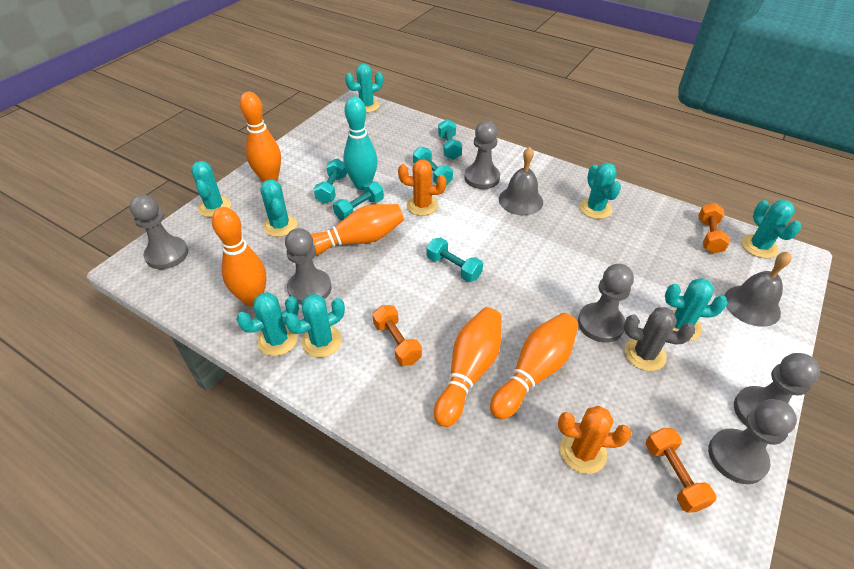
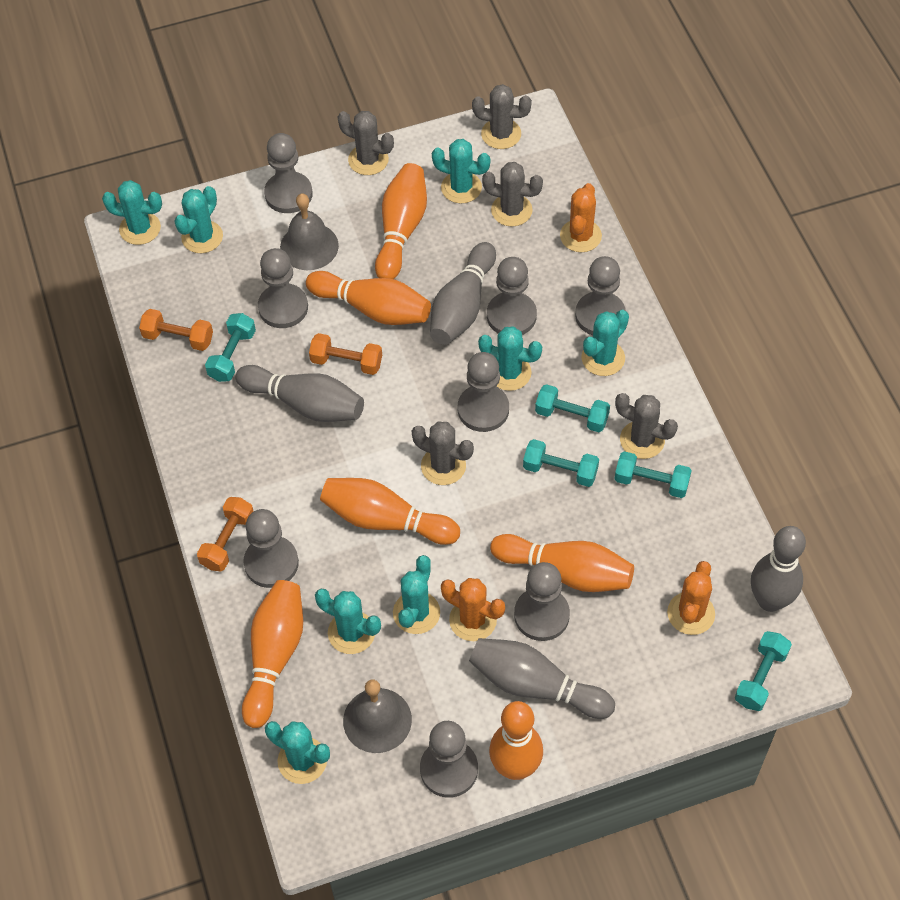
grey bowling pin: 0 -> 4
grey cactus: 1 -> 5
grey pawn: 6 -> 8
orange bowling pin: 5 -> 6
orange cactus: 2 -> 3
turquoise bowling pin: 1 -> 0

